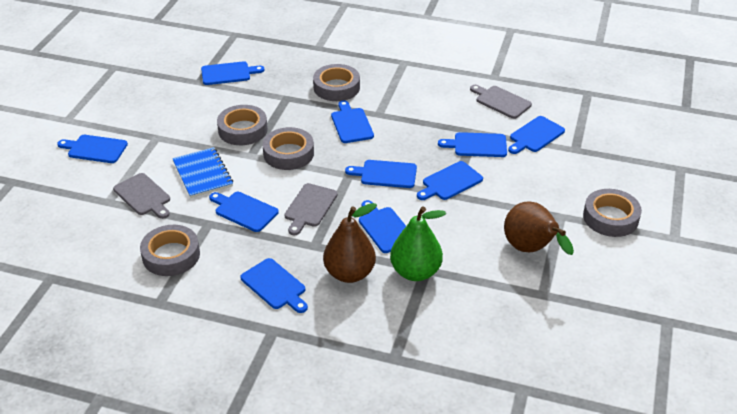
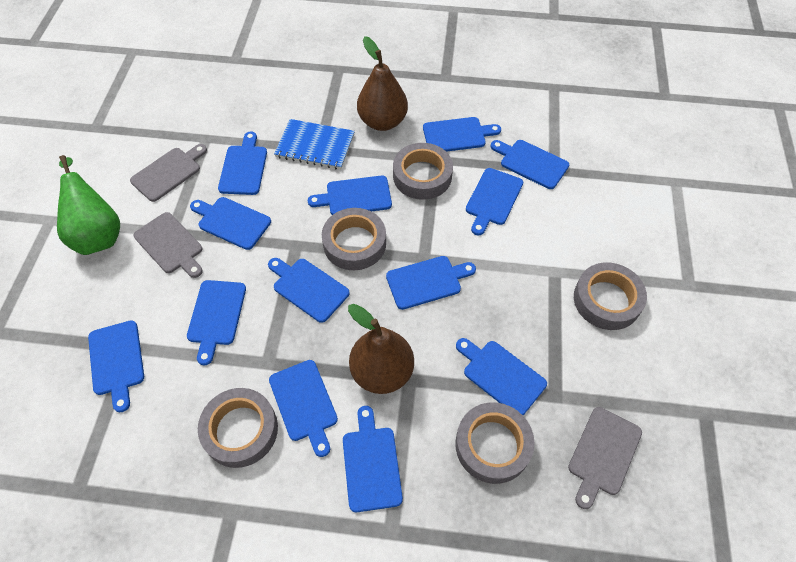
blue cutting board: 10 -> 13

